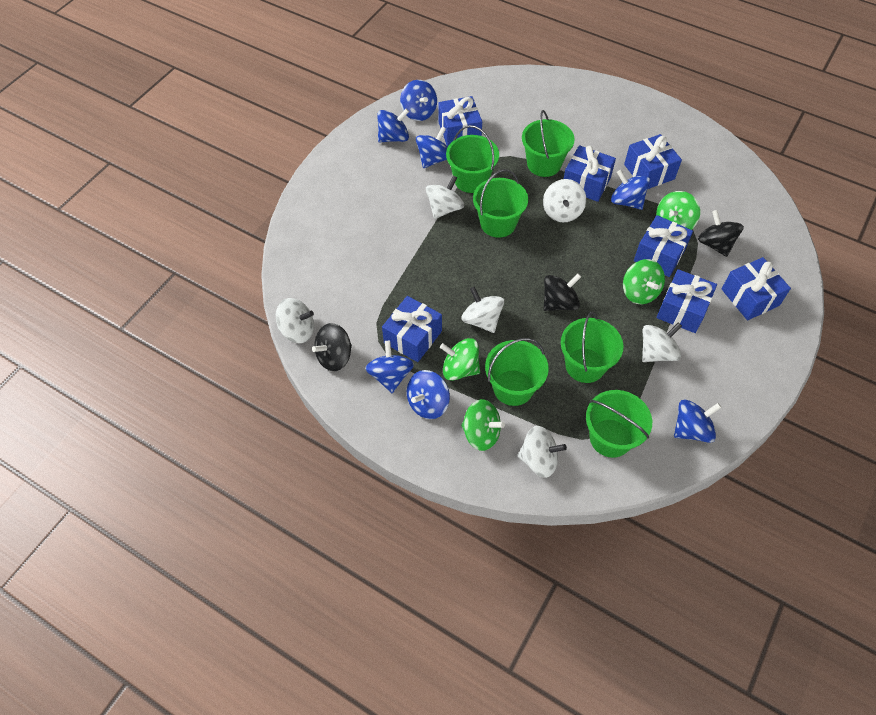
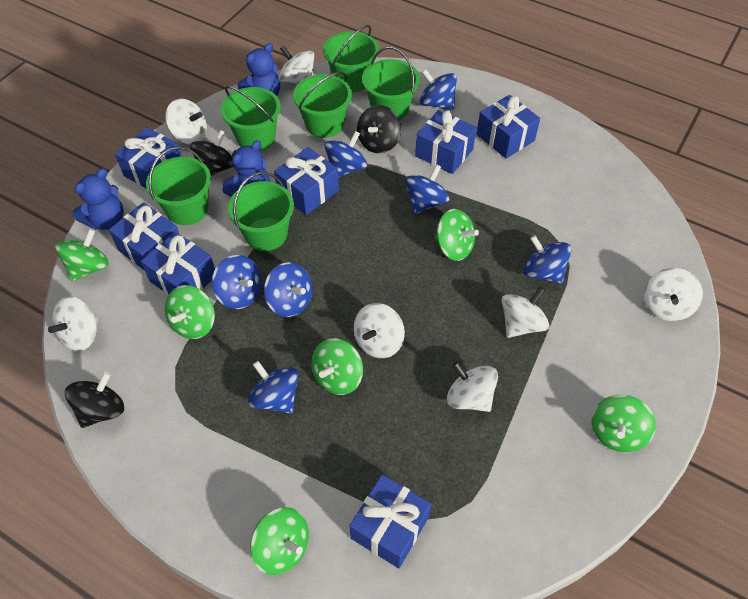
blue teddy bear: 0 -> 3
green spinning top: 4 -> 6
white spinning top: 6 -> 7

